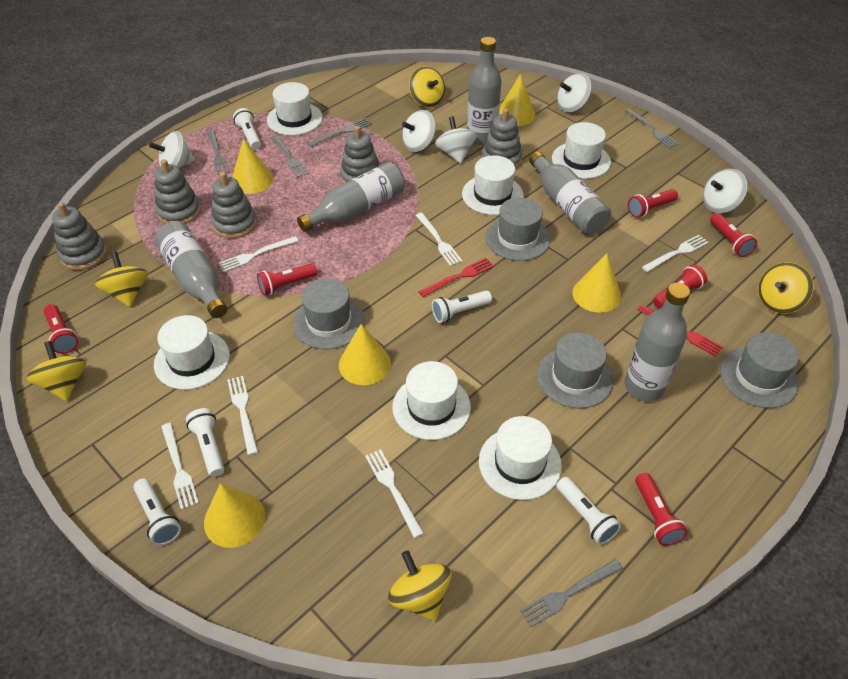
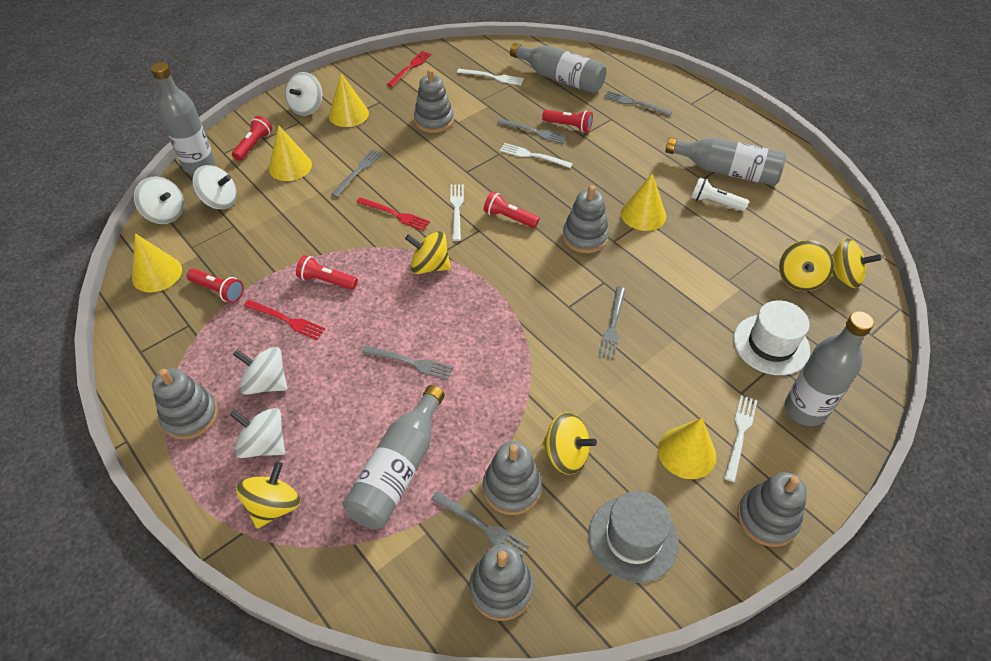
grey fork: 5 -> 6
grey hat: 4 -> 1
grey stacking toy: 5 -> 6
red flashlight: 6 -> 5
red fork: 2 -> 3
white flashlight: 5 -> 1
white fork: 6 -> 4
white hat: 6 -> 1

